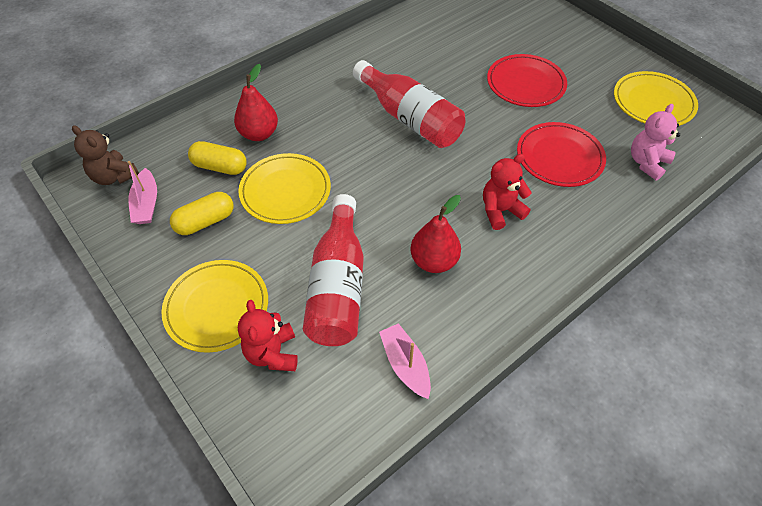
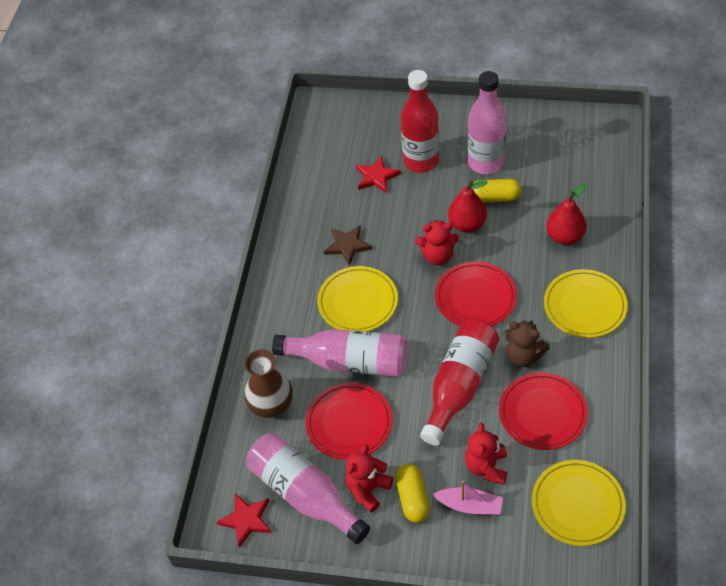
brown star: 0 -> 1
brown vase: 0 -> 1
pink boat: 2 -> 1
pink bottle: 0 -> 3
pink teddy bear: 1 -> 0
red plate: 2 -> 3
red star: 0 -> 2
red teddy bear: 2 -> 3

